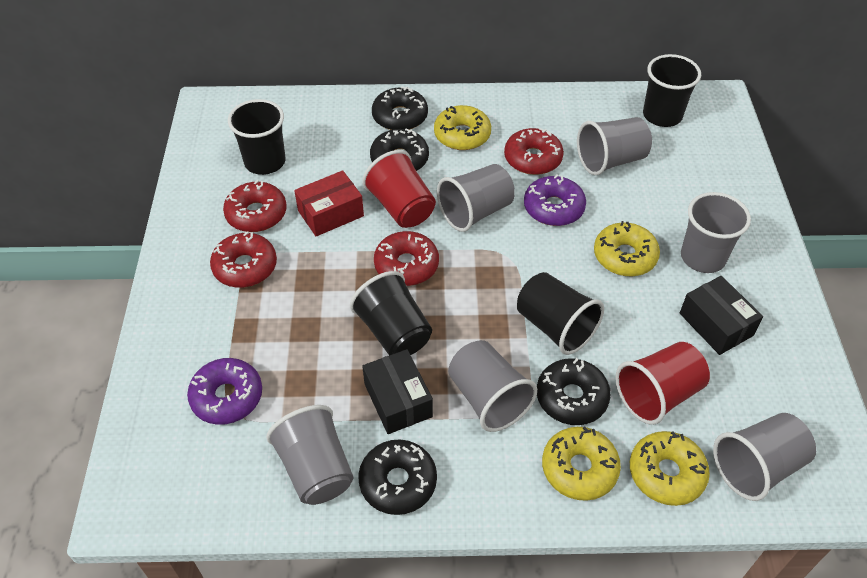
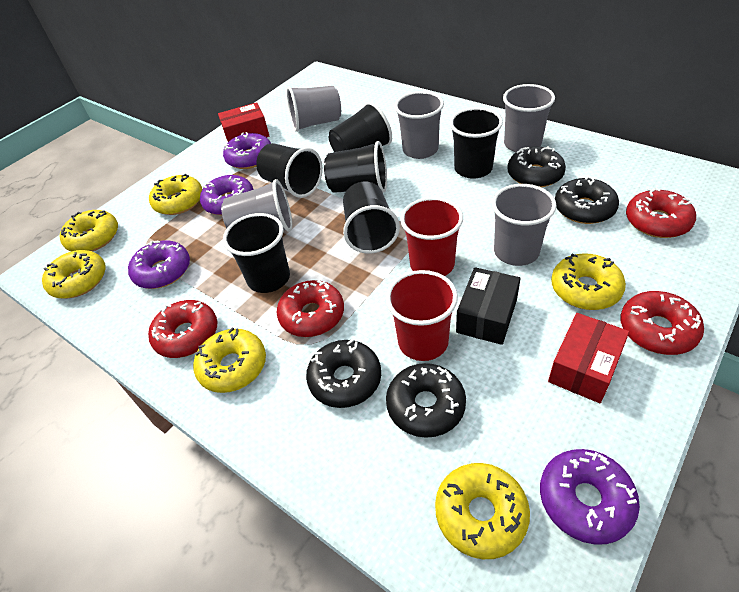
black box: 2 -> 1
black cup: 4 -> 6
grey cup: 6 -> 5
purple donut: 2 -> 4
red box: 1 -> 2
yellow donut: 4 -> 6

